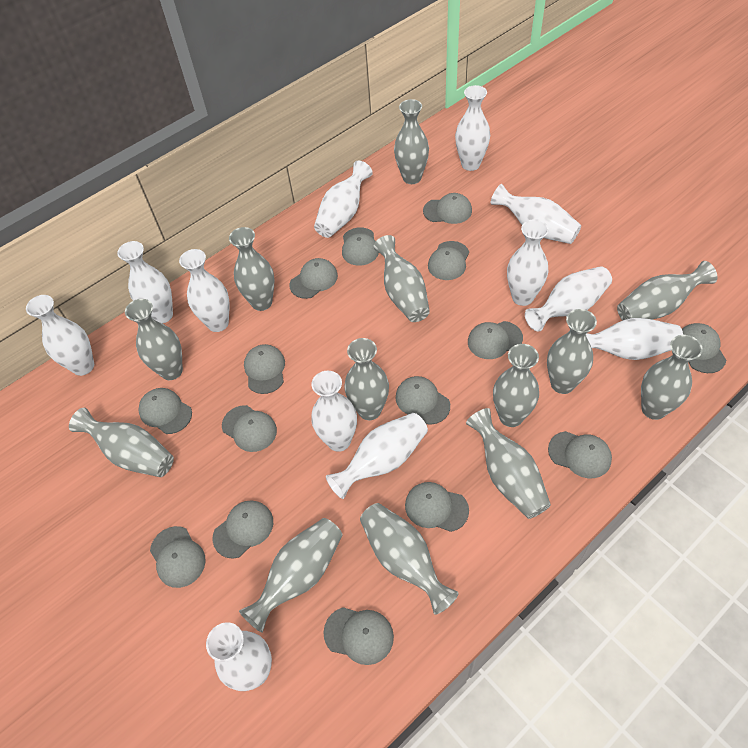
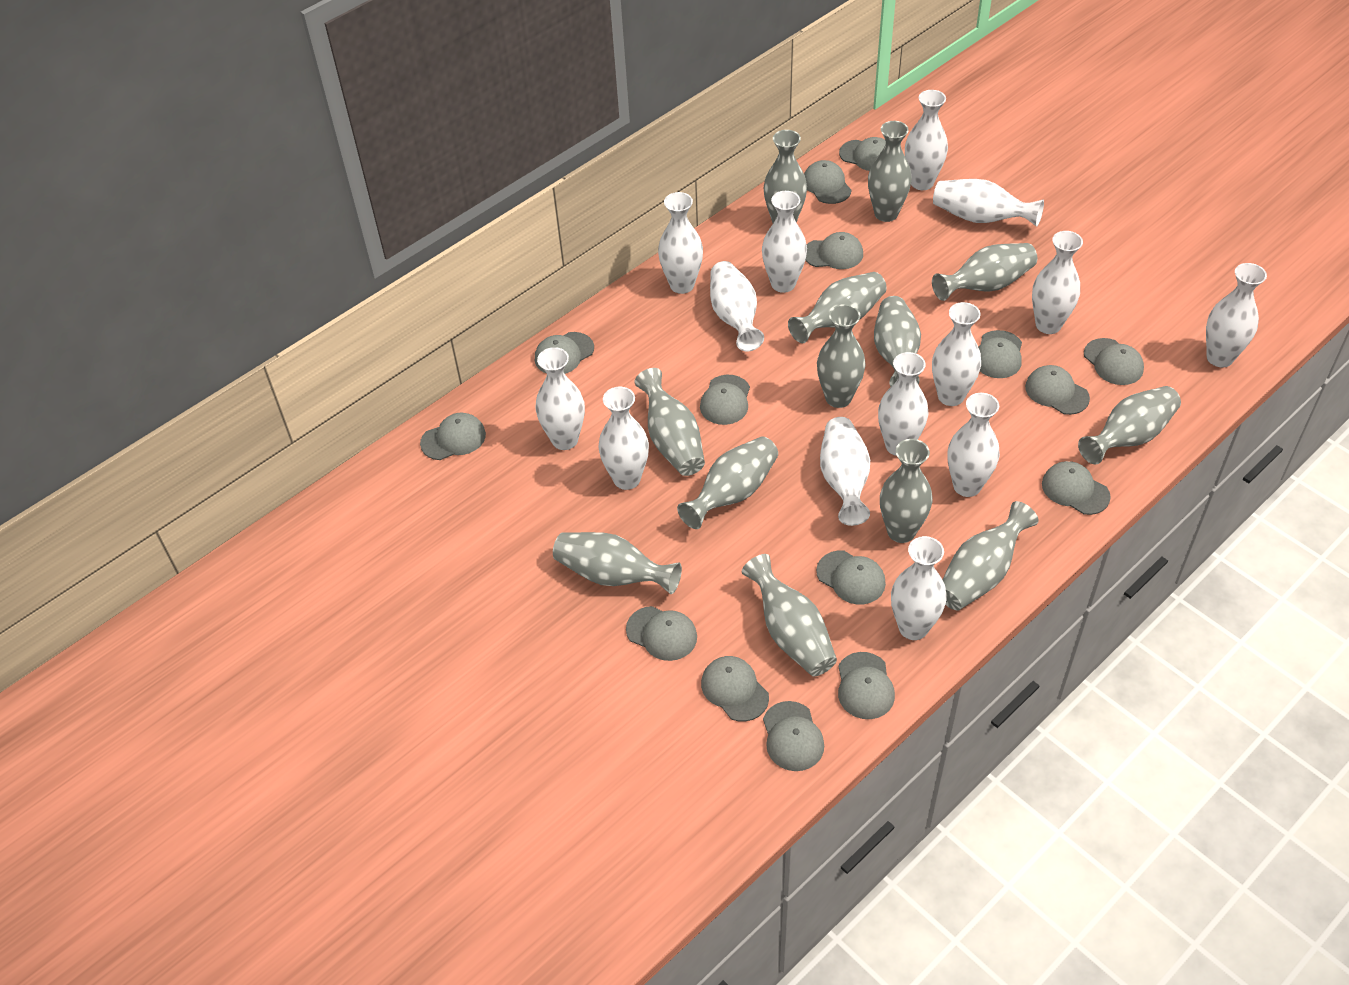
white vase: 12 -> 14

